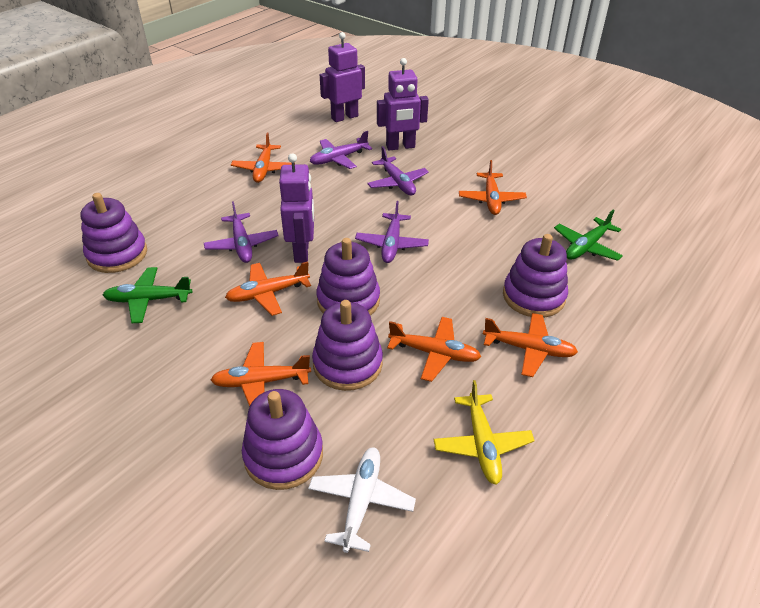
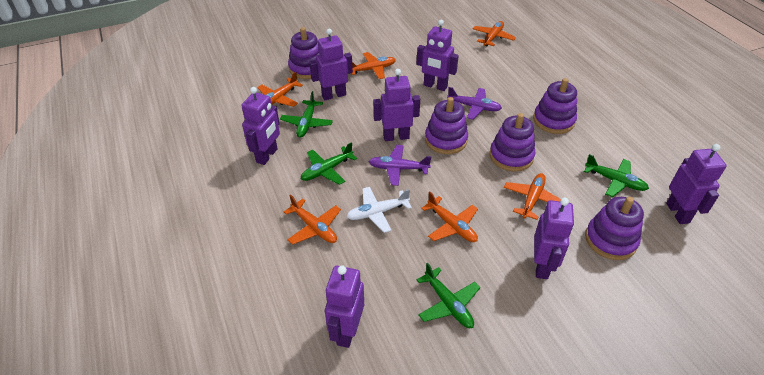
green plane: 2 -> 4
purple plane: 4 -> 2
purple robot: 3 -> 7
yellow plane: 1 -> 0

